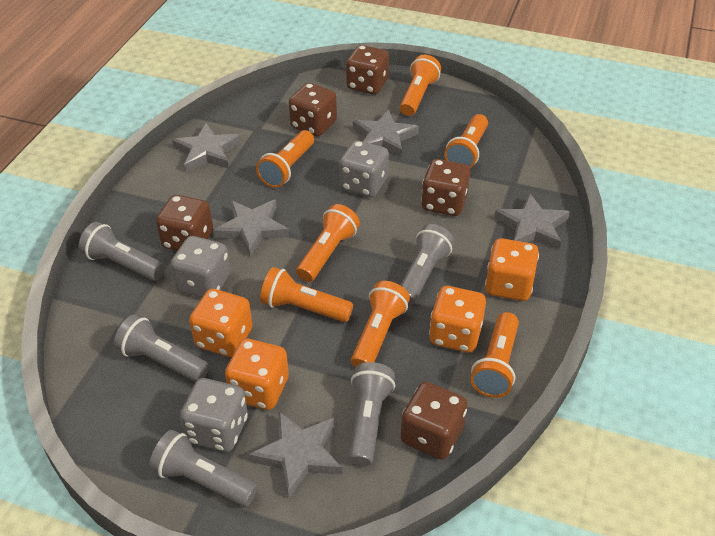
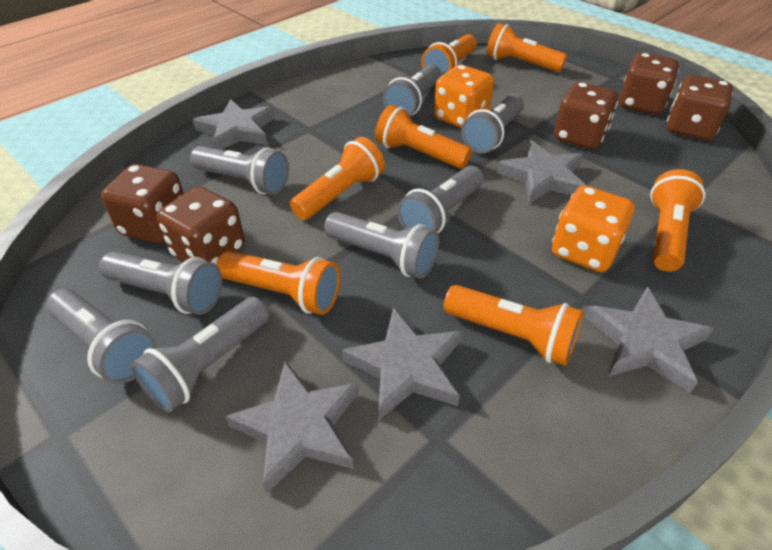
grey dice: 3 -> 0
grey flashlight: 5 -> 8
orange dice: 4 -> 2

